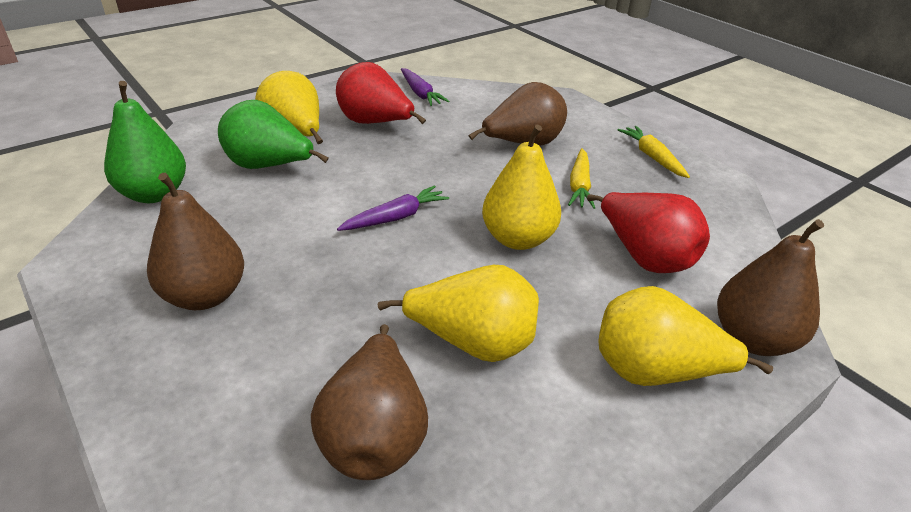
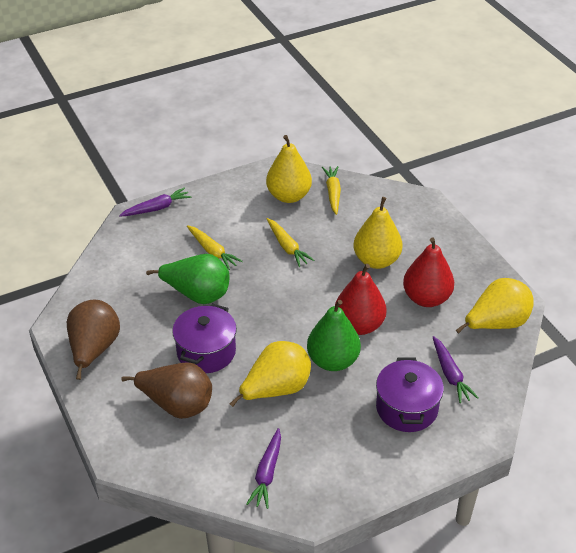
brown pear: 4 -> 2
purple carrot: 2 -> 3
purple pot: 0 -> 2
yellow carrot: 2 -> 3

